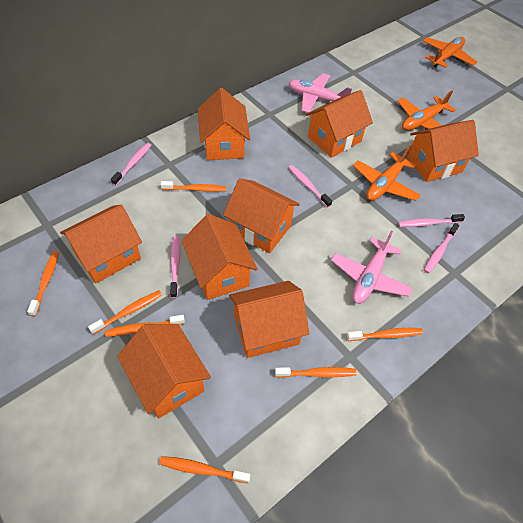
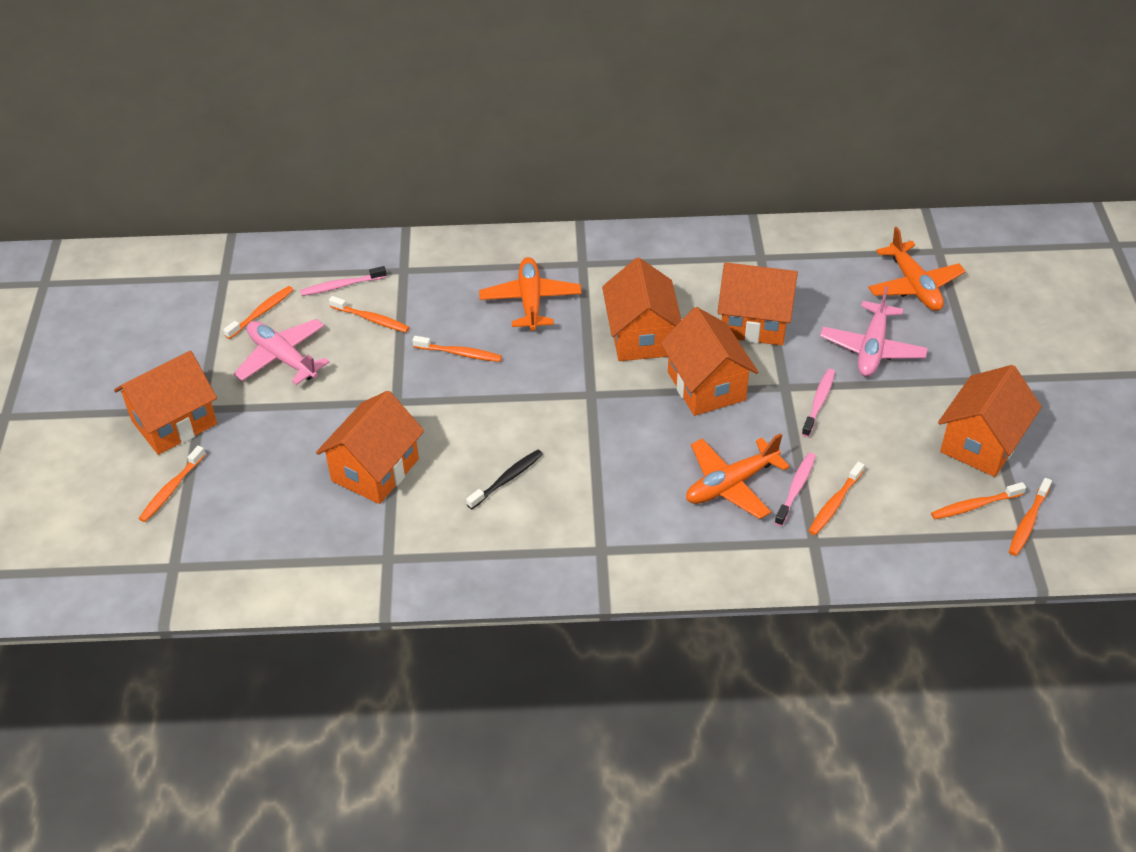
black toothbrush: 0 -> 1
orange house: 8 -> 6
pink toothbrush: 5 -> 3

